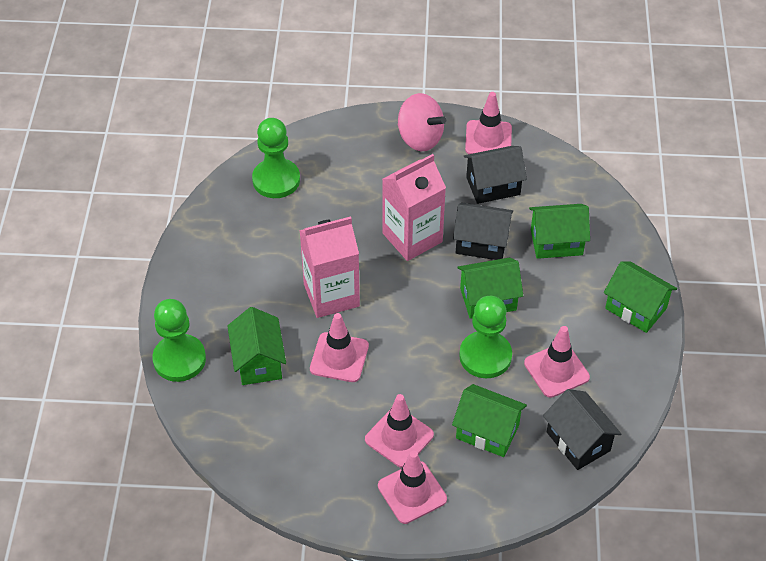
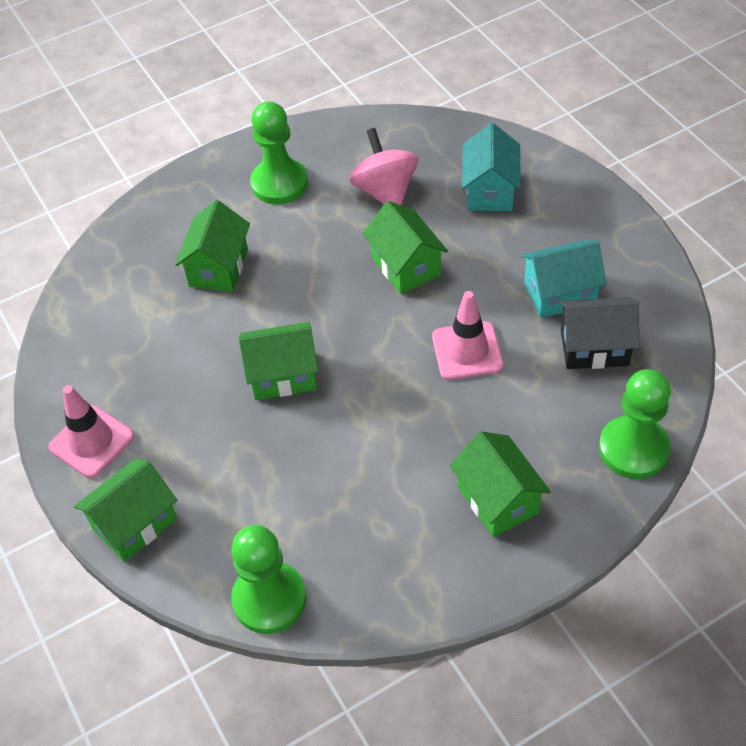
black house: 3 -> 1
pink carton: 2 -> 0
pink traffic cone: 5 -> 2
turquoise house: 0 -> 2

